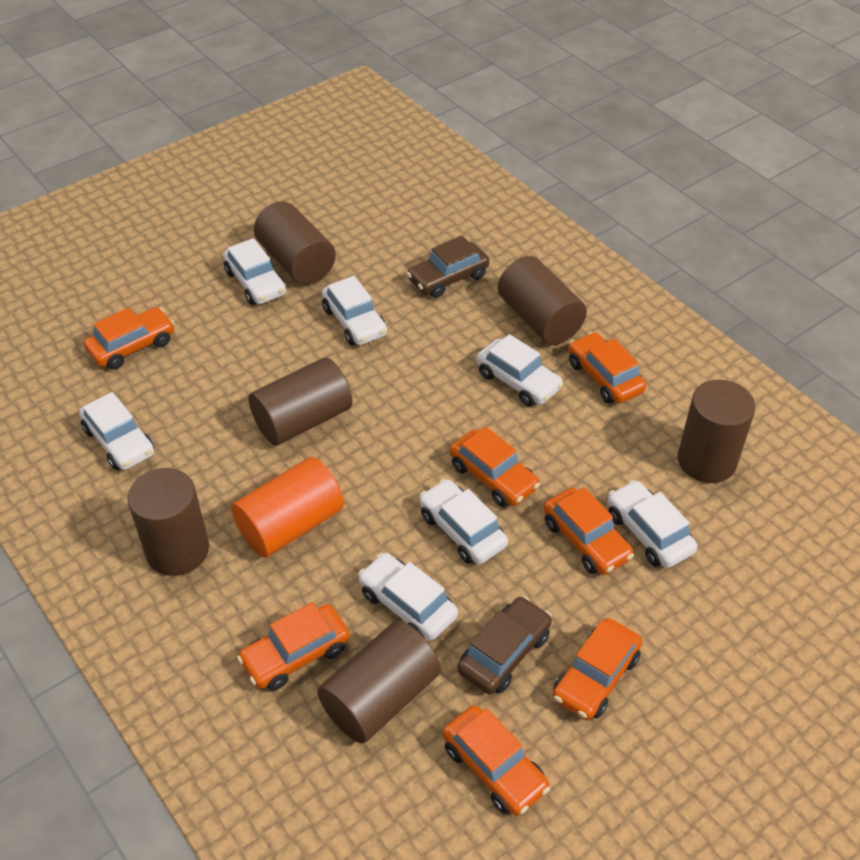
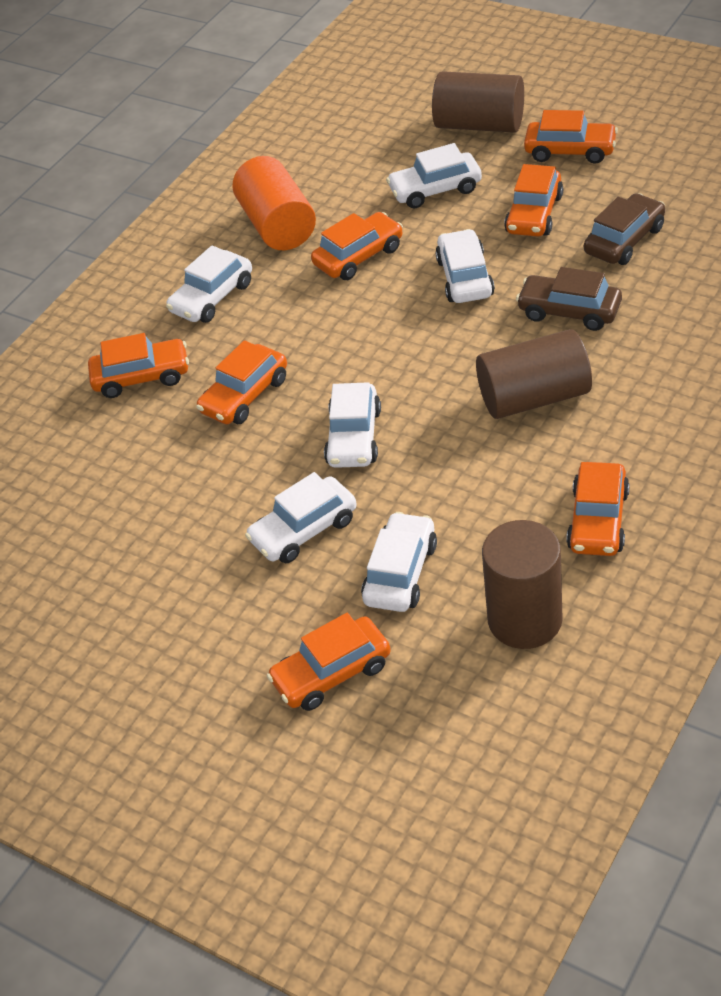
brown cylinder: 6 -> 3
white car: 7 -> 6

